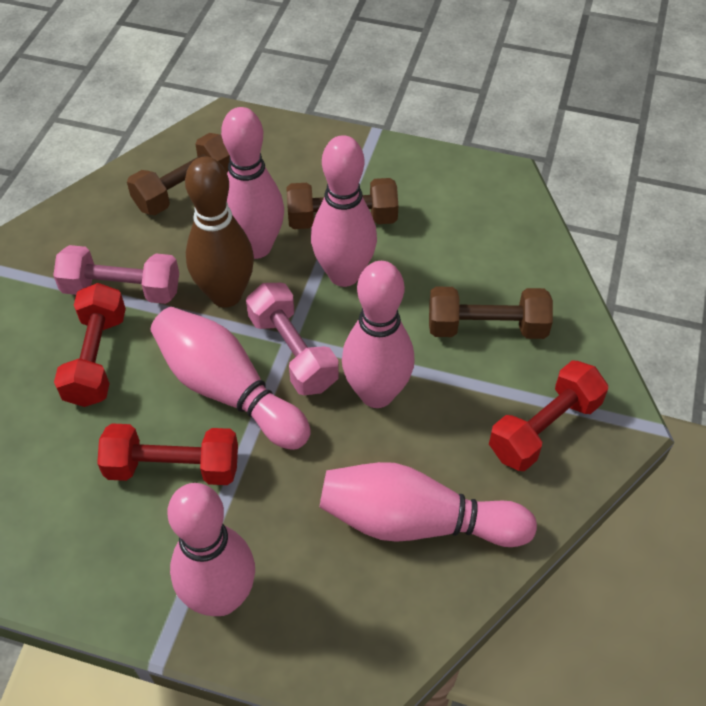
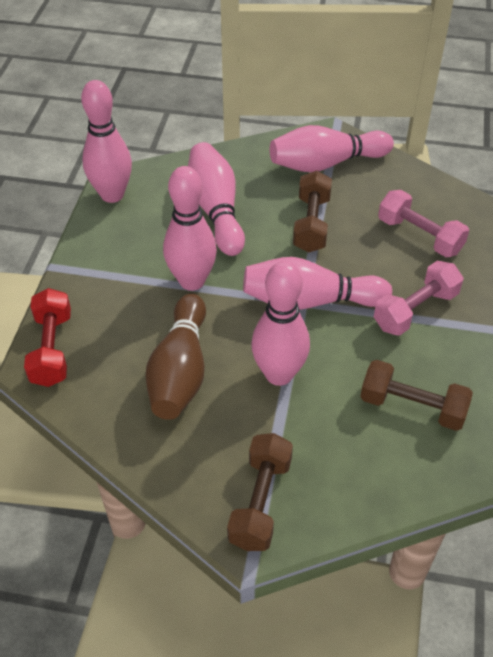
red dumbbell: 3 -> 1

